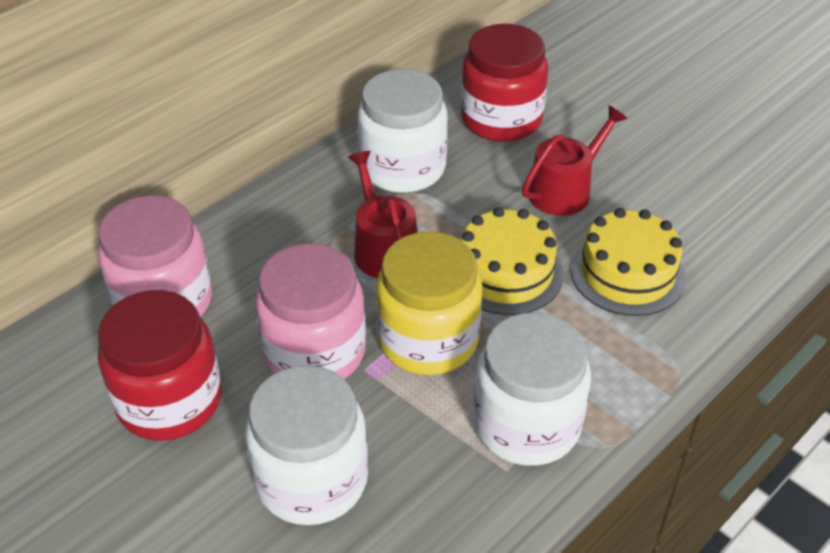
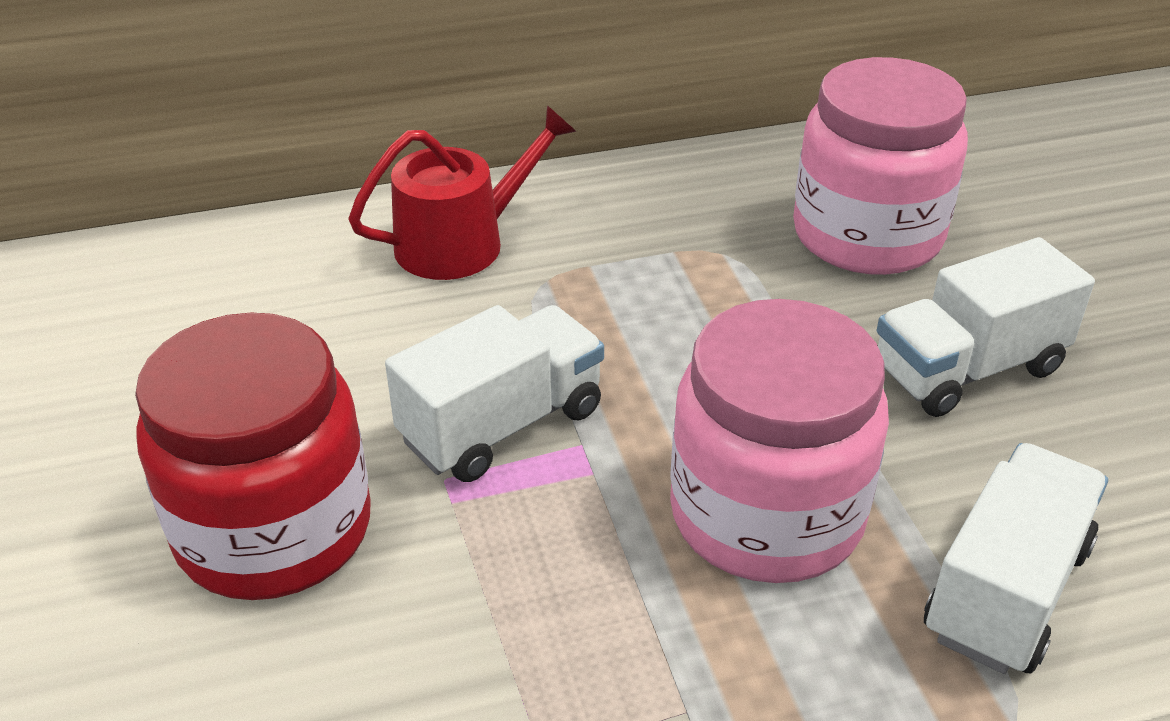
red jar: 2 -> 1
red watering can: 2 -> 1
white jar: 3 -> 0
white truck: 0 -> 3
yellow cake: 2 -> 0
yellow jar: 1 -> 0

